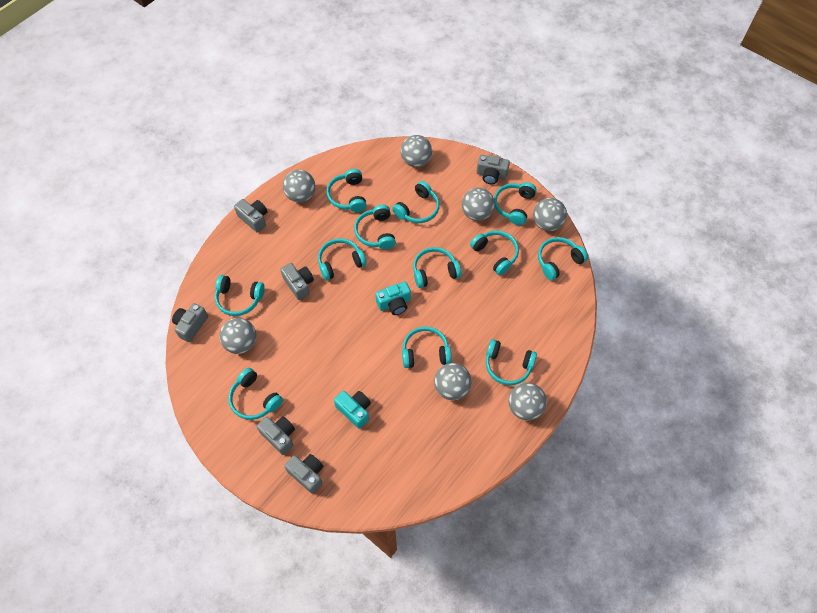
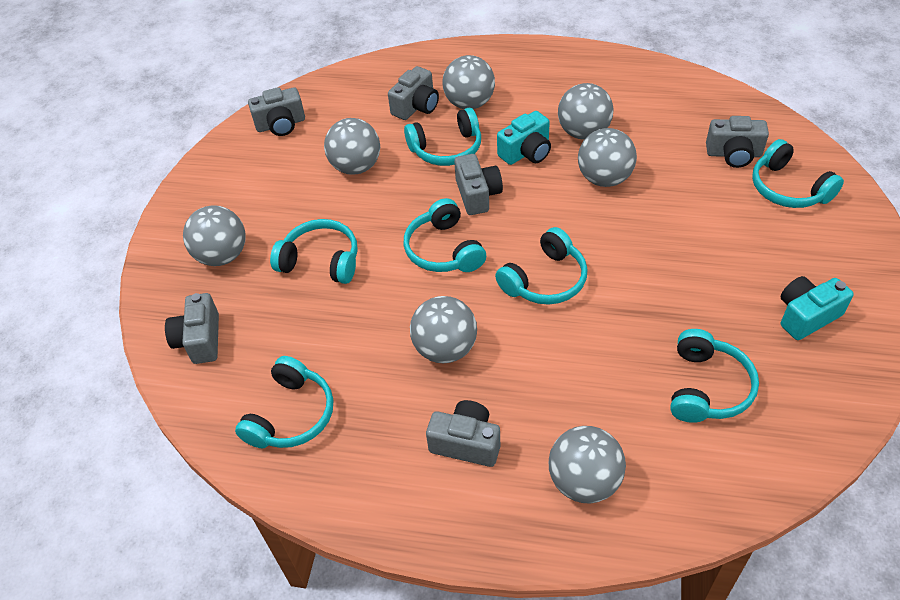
turquoise headphones: 12 -> 7

